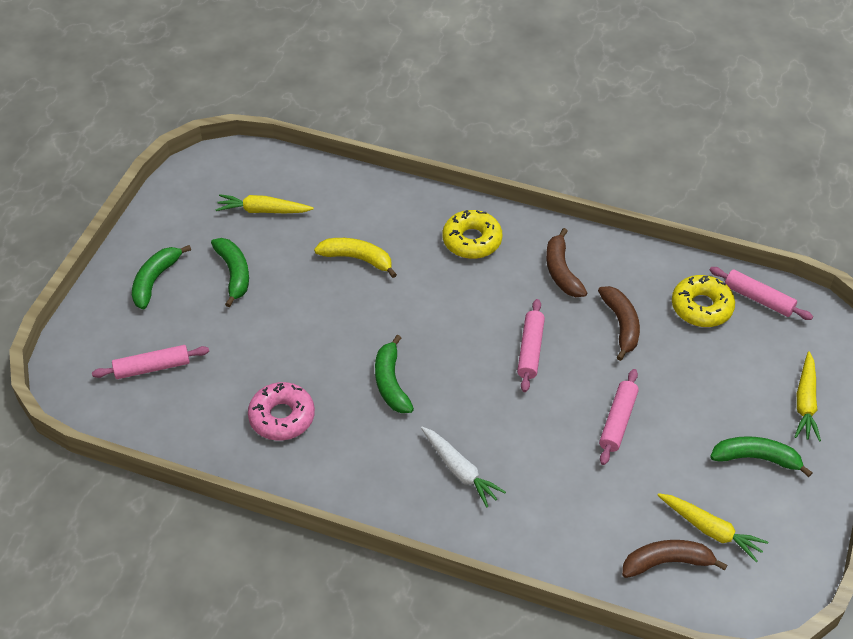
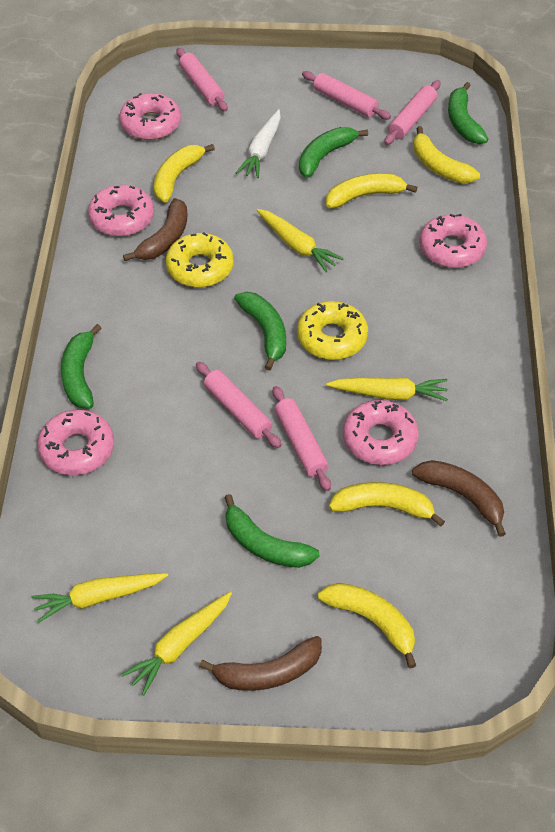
green banana: 4 -> 5
pink donut: 1 -> 5
pink rolling pin: 4 -> 5
yellow banana: 1 -> 5
yellow carrot: 3 -> 4

